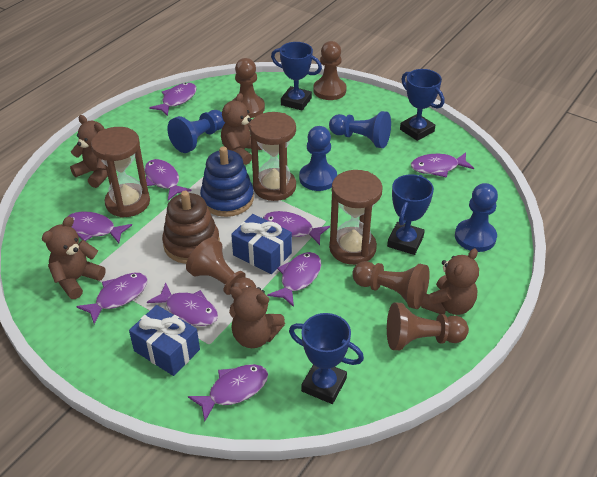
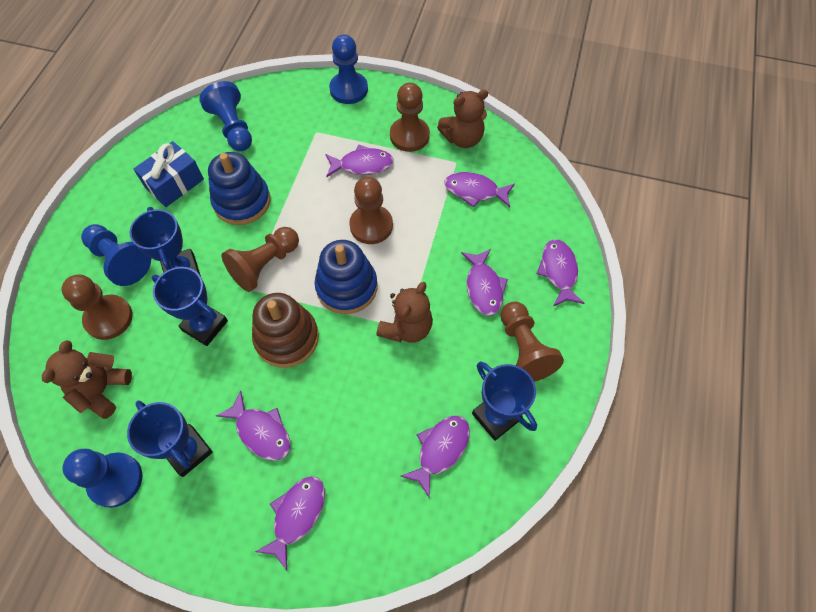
blue gift: 2 -> 1
blue stacking toy: 1 -> 2
brown hourglass: 3 -> 0
brown teddy bear: 5 -> 3
purple fish: 9 -> 7

